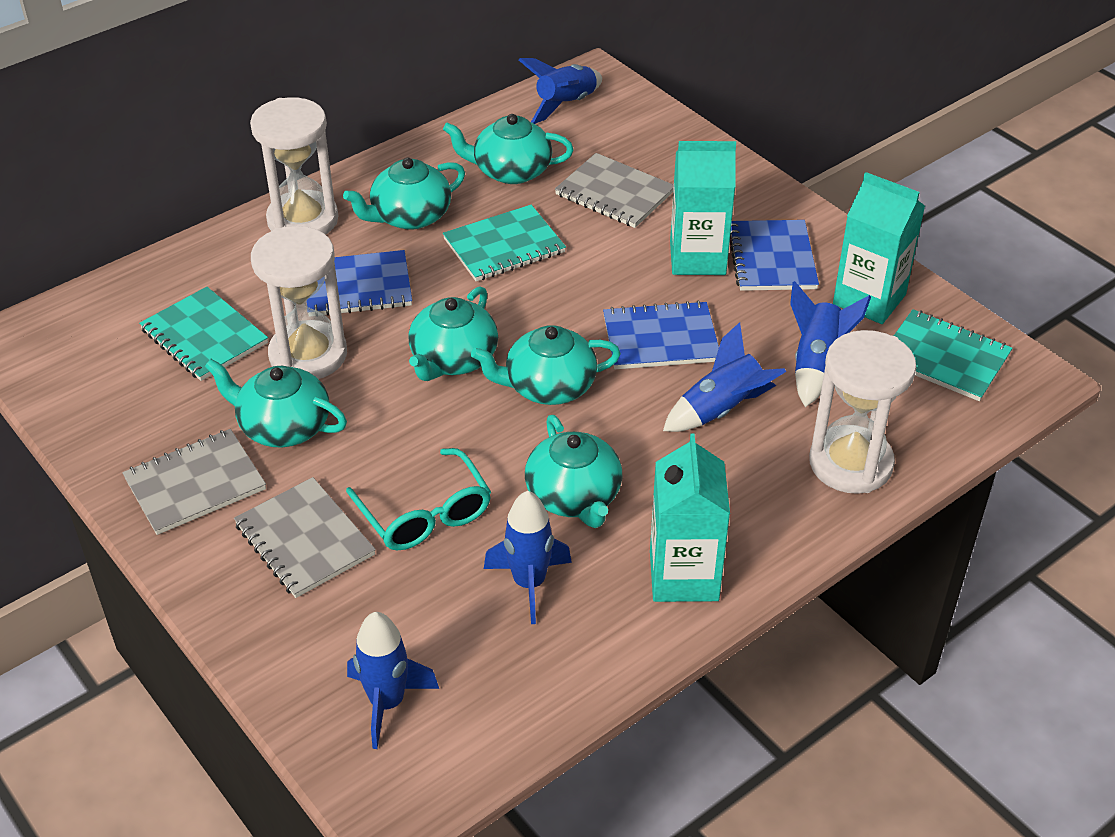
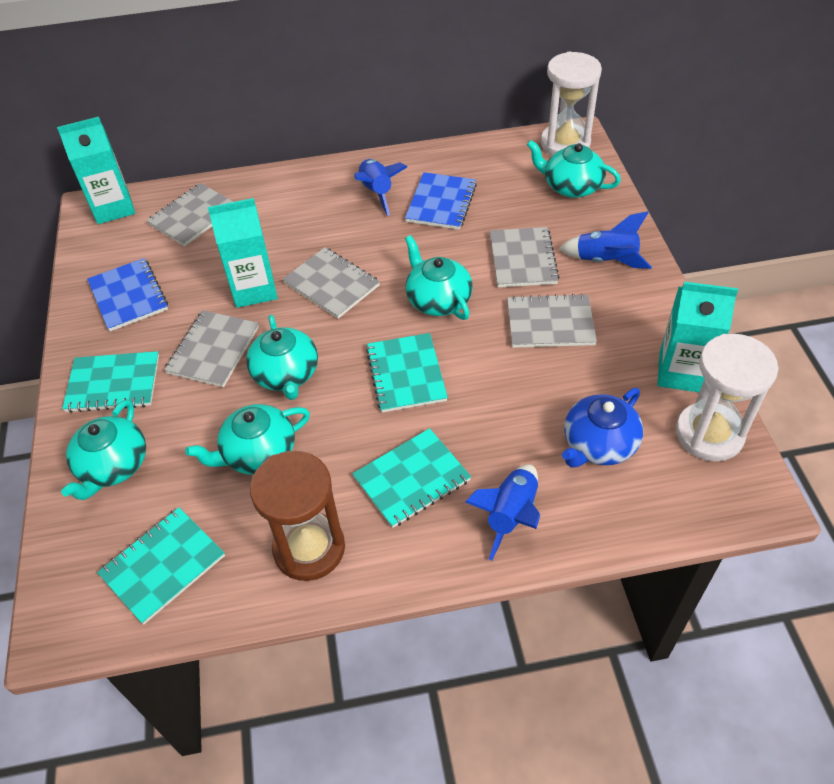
blue notebook: 3 -> 2
blue rocket: 5 -> 3
blue teapot: 0 -> 1
brown hourglass: 0 -> 1
grey notebook: 3 -> 5
turquoise glasses: 1 -> 0
turquoise notebook: 3 -> 4
turquoise teapot: 6 -> 5
white hourglass: 3 -> 2

